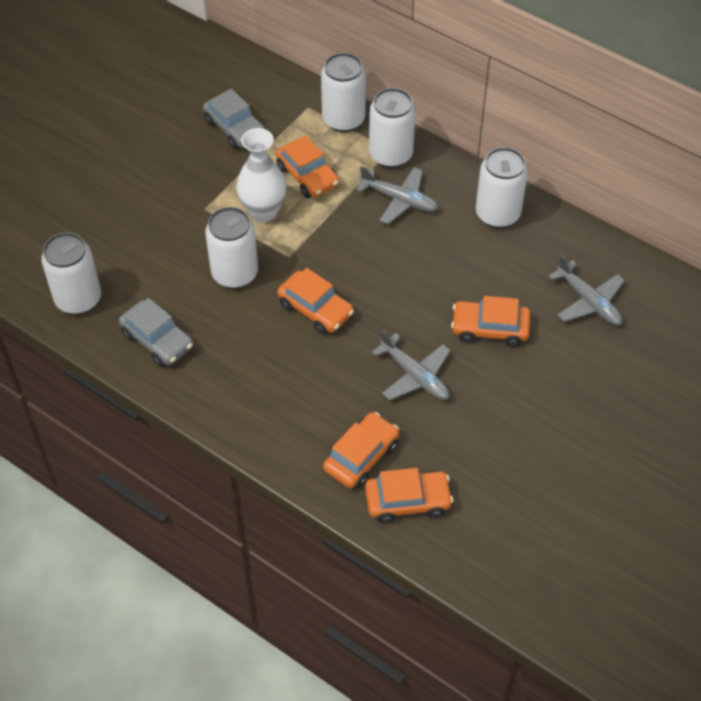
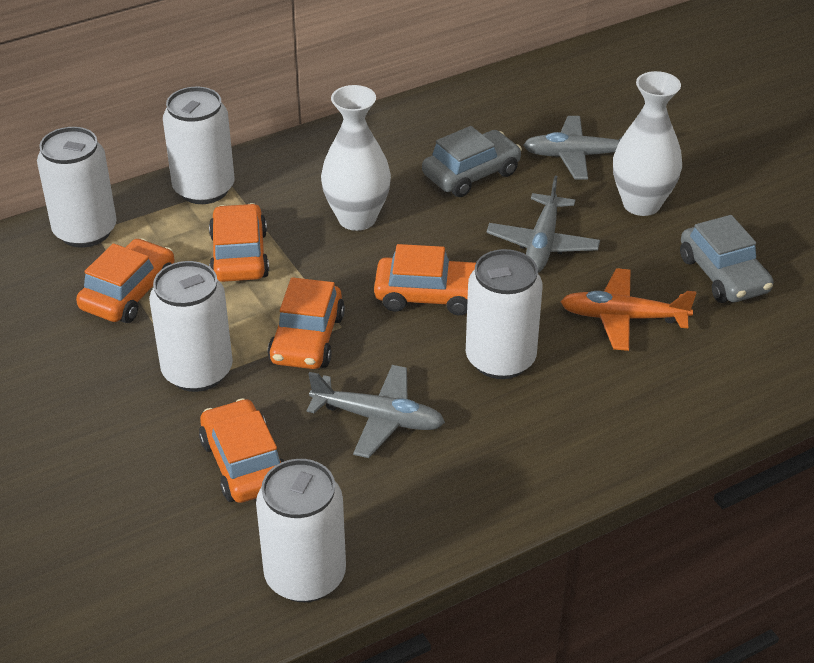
orange plane: 0 -> 1
white vase: 1 -> 2

